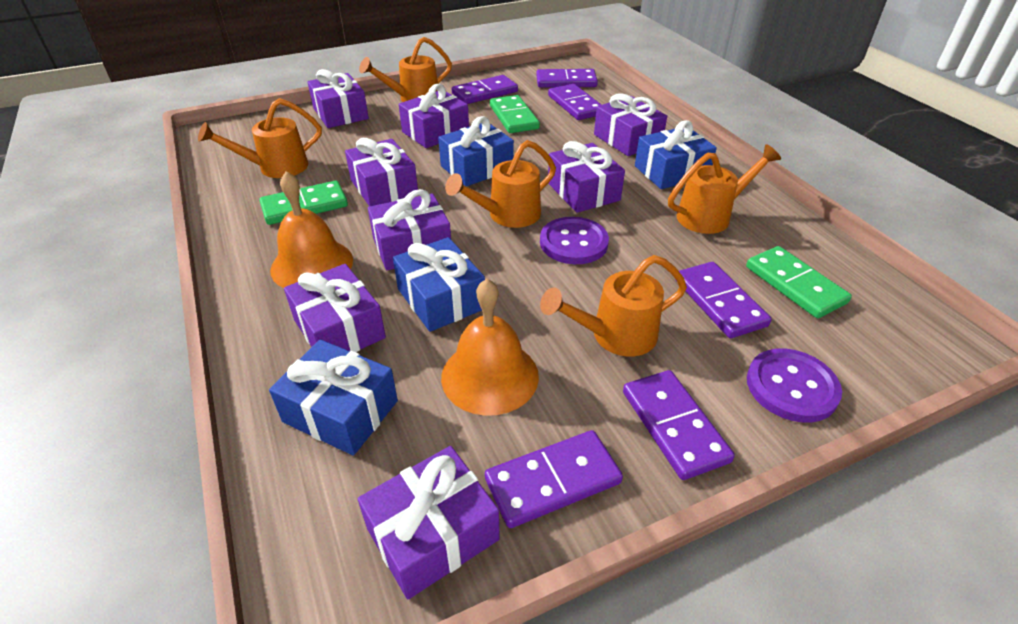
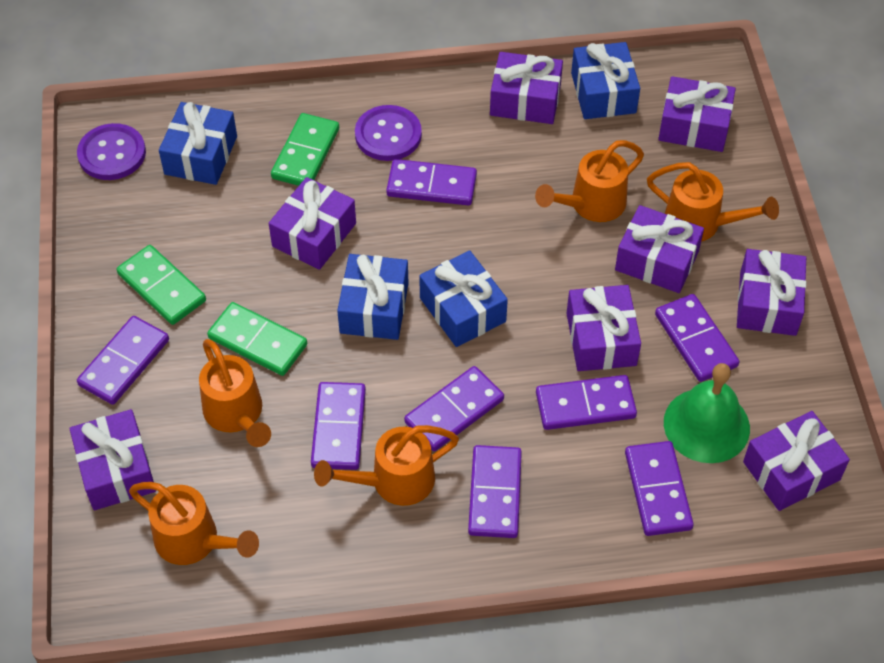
green bell: 0 -> 1
orange bell: 2 -> 0
purple domino: 6 -> 8

